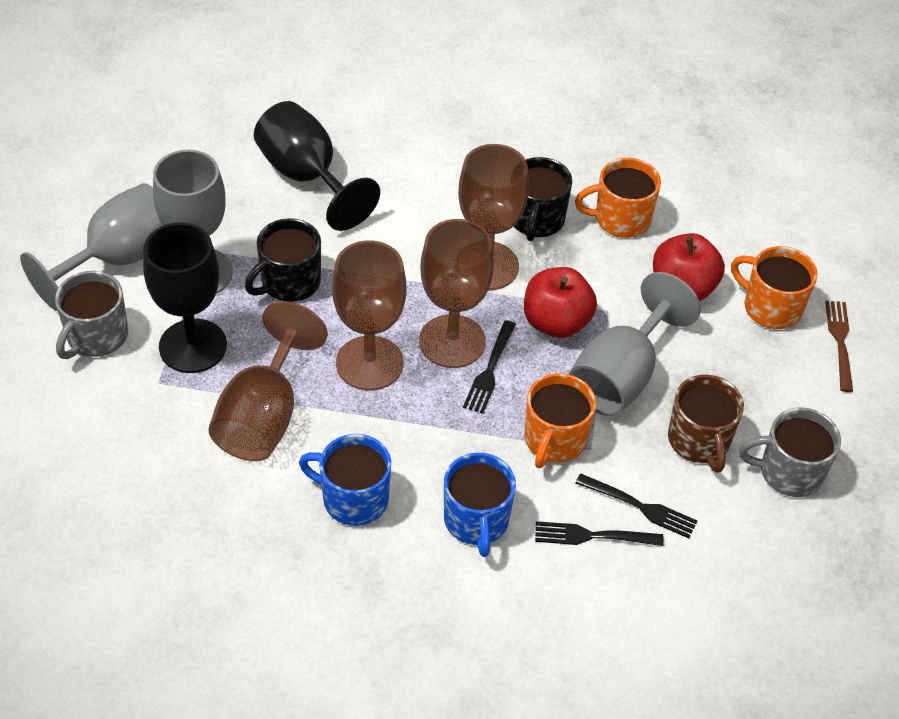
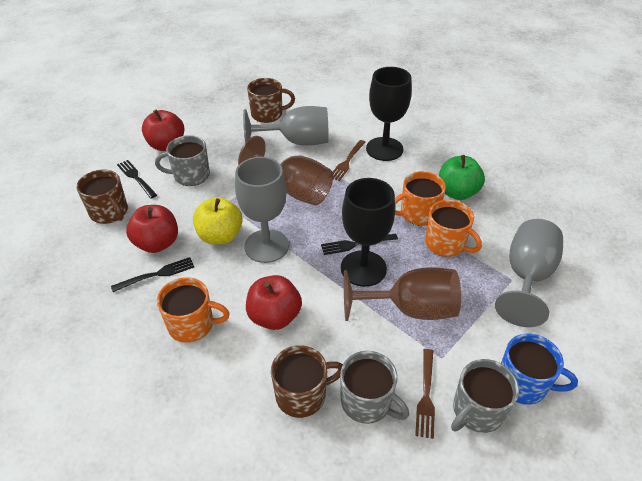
black mug: 2 -> 0
blue mug: 2 -> 1
brown fork: 1 -> 2
brown goblet: 4 -> 2
brown mug: 1 -> 3
green apple: 0 -> 1
grey mug: 2 -> 3
red apple: 2 -> 3
yellow apple: 0 -> 1

